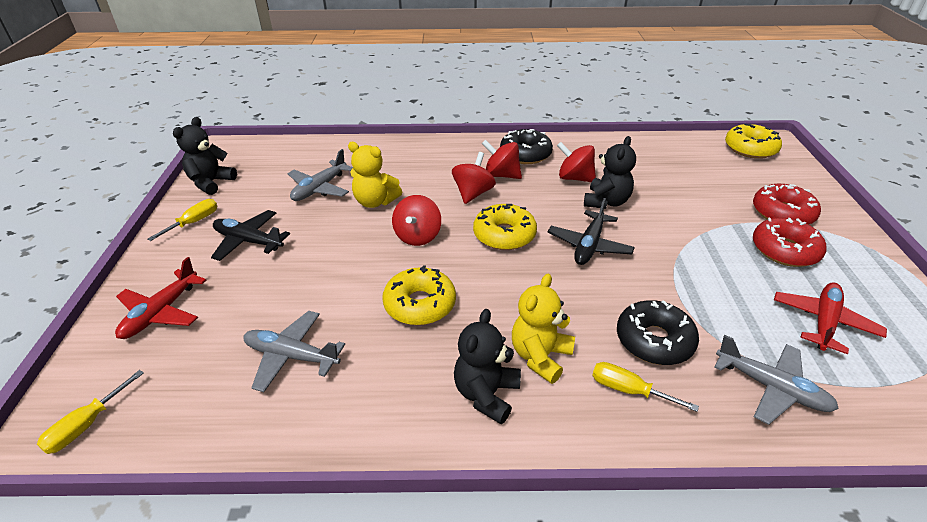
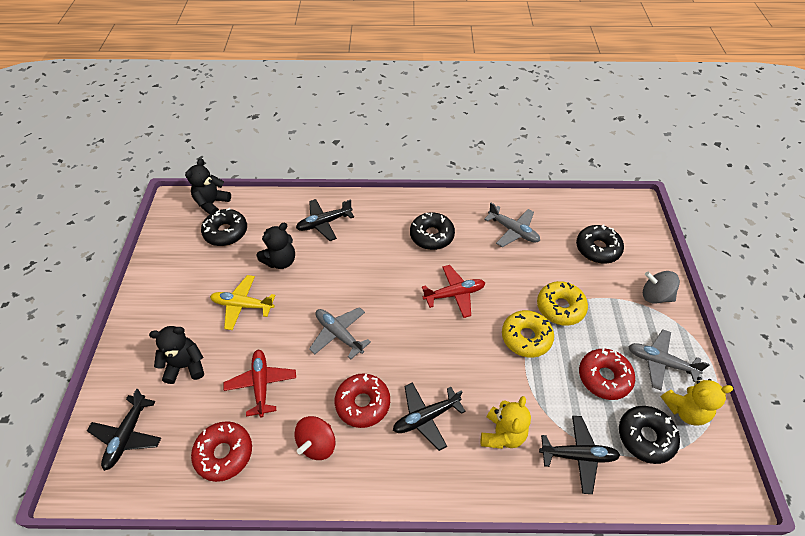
black donut: 2 -> 4
black plane: 2 -> 4
grey spinning top: 0 -> 1
red donut: 2 -> 3
red spinning top: 4 -> 1
yellow donut: 3 -> 2
yellow plane: 0 -> 1
yellow screwdriver: 3 -> 0

